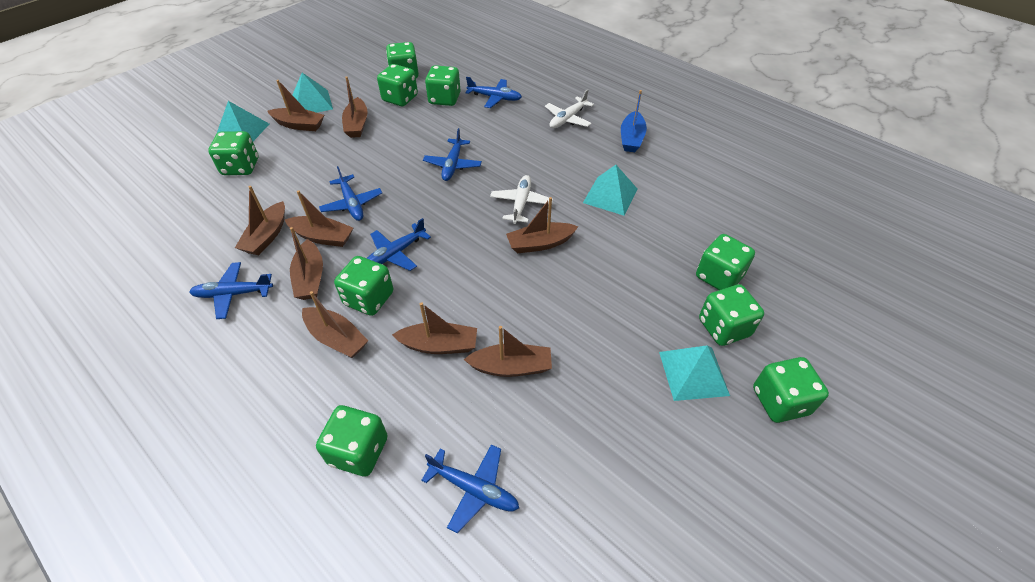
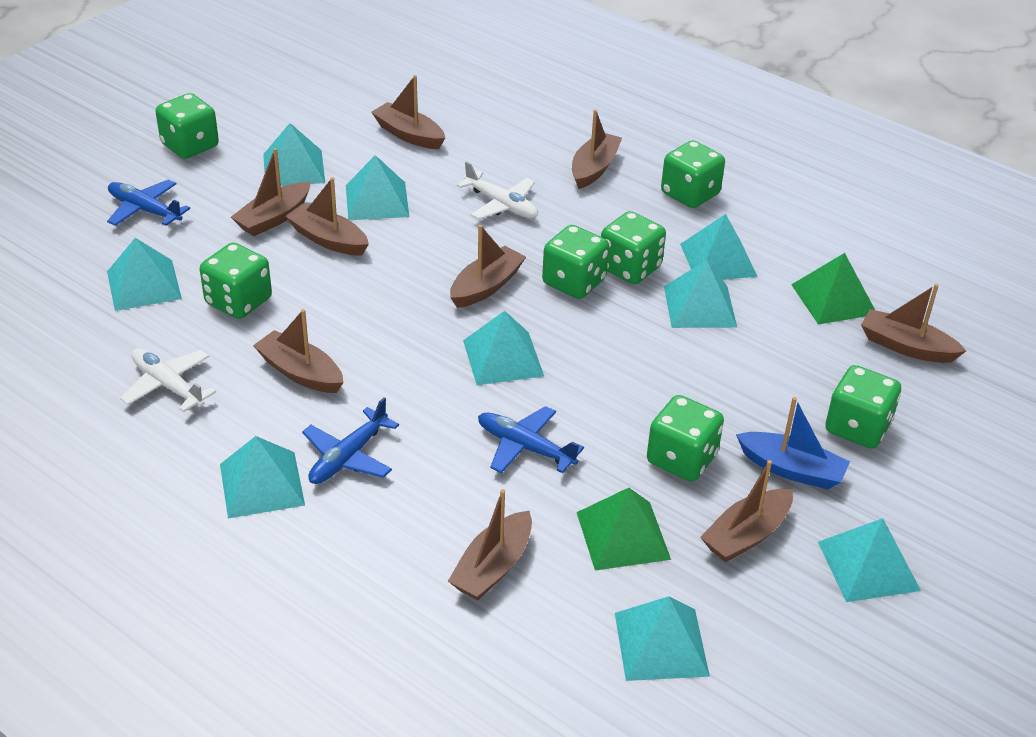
blue plane: 6 -> 3
green dice: 9 -> 7
green pyramid: 0 -> 2
turquoise pyramid: 4 -> 9

